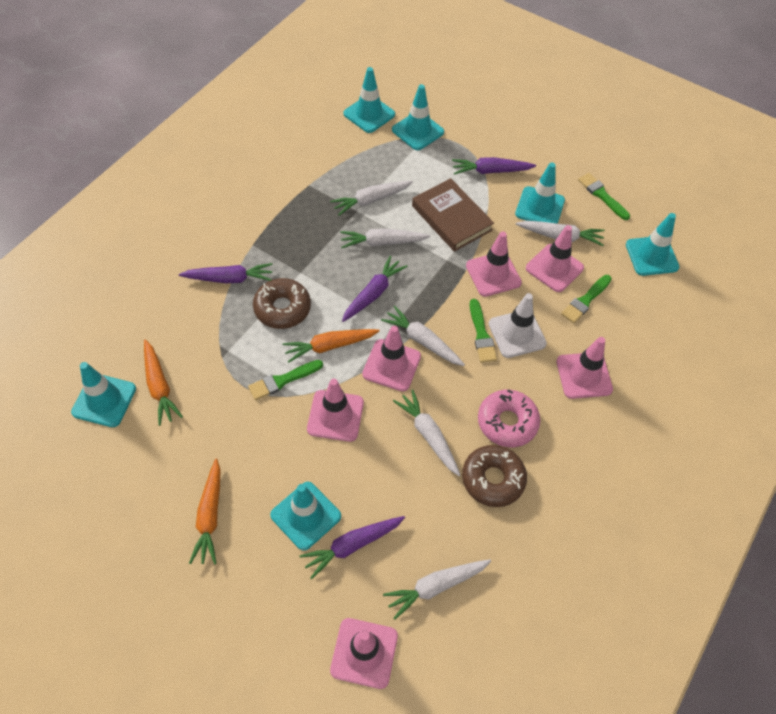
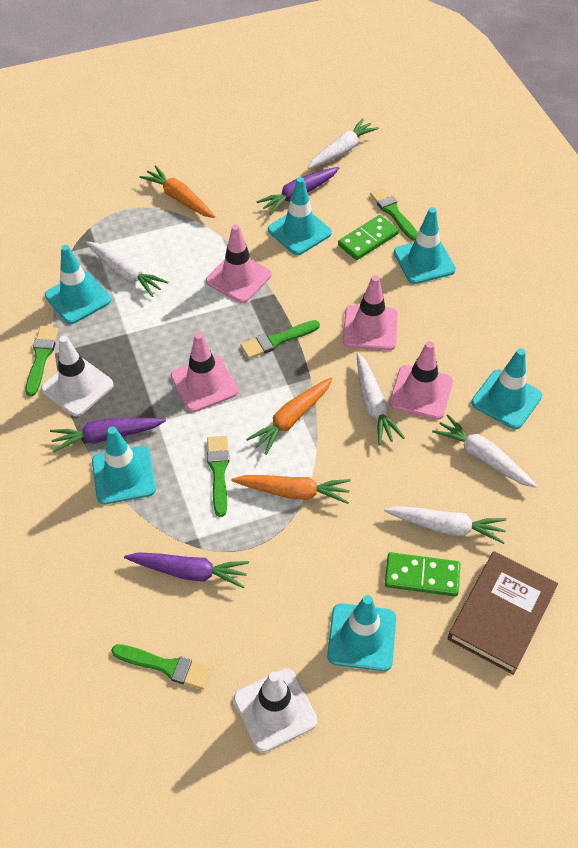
brown donut: 2 -> 0
green brush: 4 -> 5
green domino: 0 -> 2
pink donut: 1 -> 0
pink traffic cone: 6 -> 4
purple carrot: 4 -> 3
white carrot: 6 -> 5
white traffic cone: 1 -> 2

